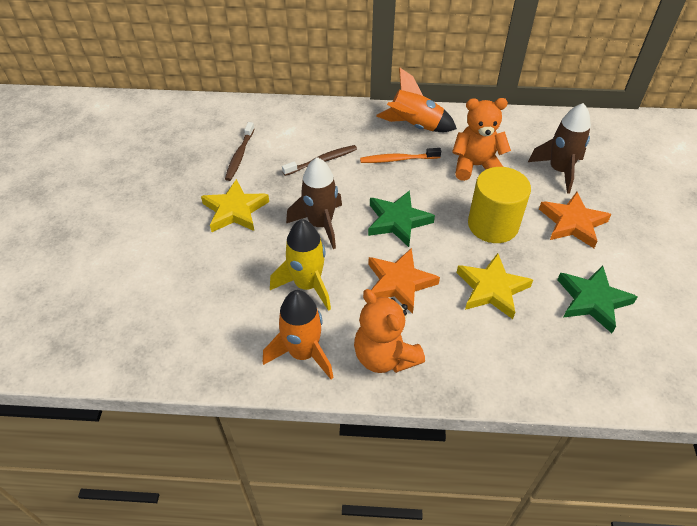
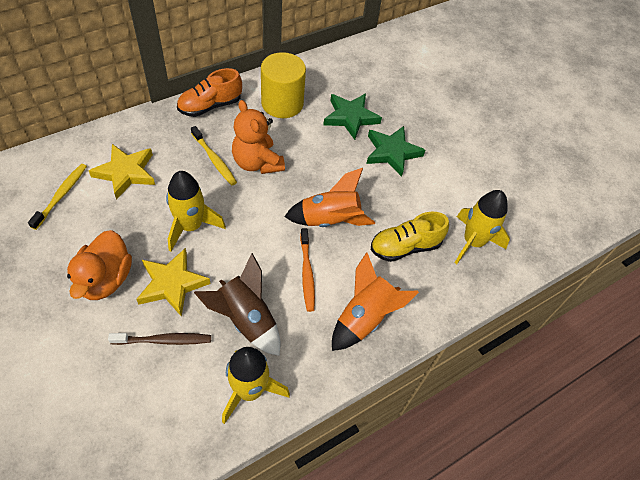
brown rocket: 2 -> 1
brown toothbrush: 2 -> 1
orange duck: 0 -> 1
orange shoe: 0 -> 1
orange star: 2 -> 0
orange teddy bear: 2 -> 1
yellow rocket: 1 -> 3
yellow shoe: 0 -> 1
yellow toothbrush: 0 -> 2

